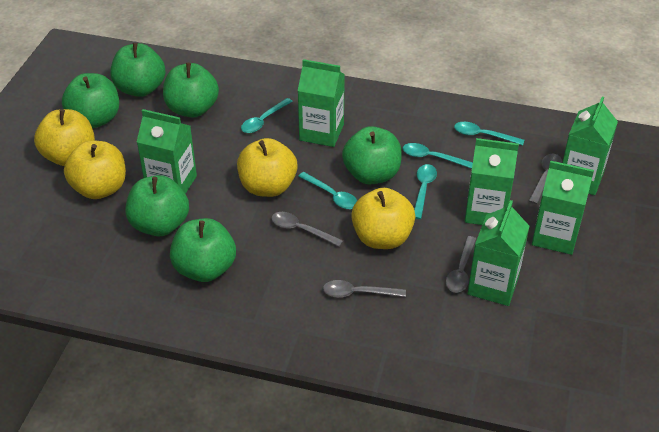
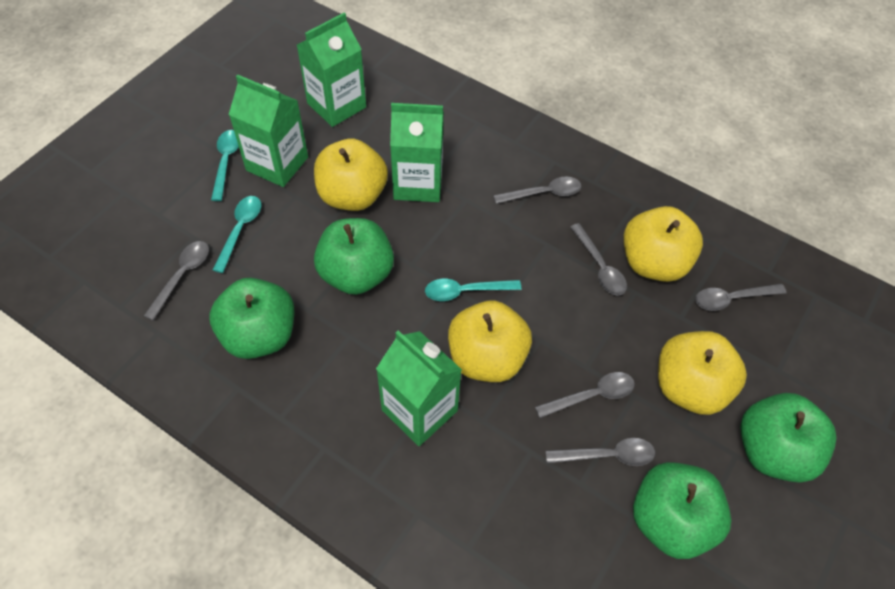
green apple: 6 -> 4
green carton: 6 -> 4
grey spoon: 4 -> 6
turquoise spoon: 5 -> 3

